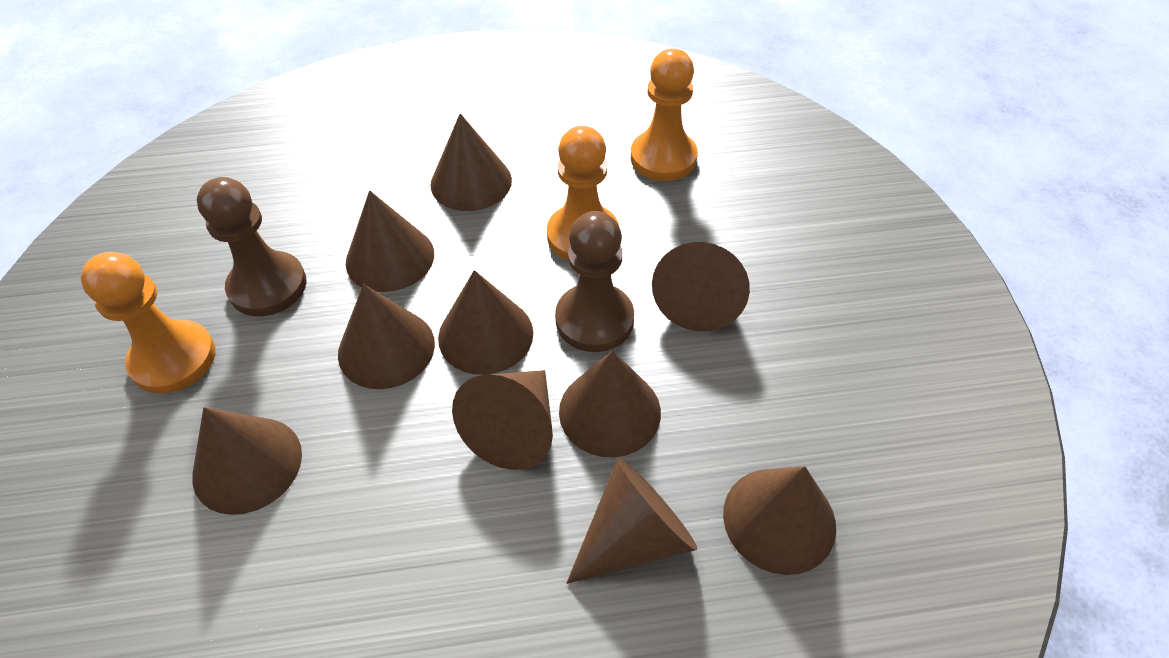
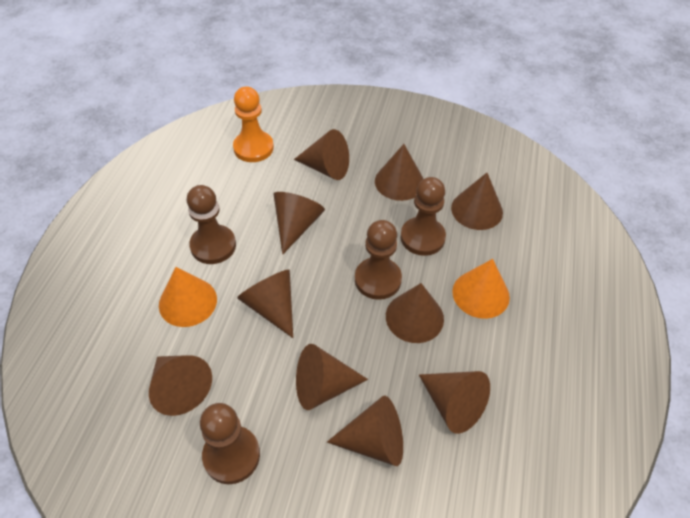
brown pawn: 2 -> 4
orange cone: 0 -> 2
orange pawn: 3 -> 1

